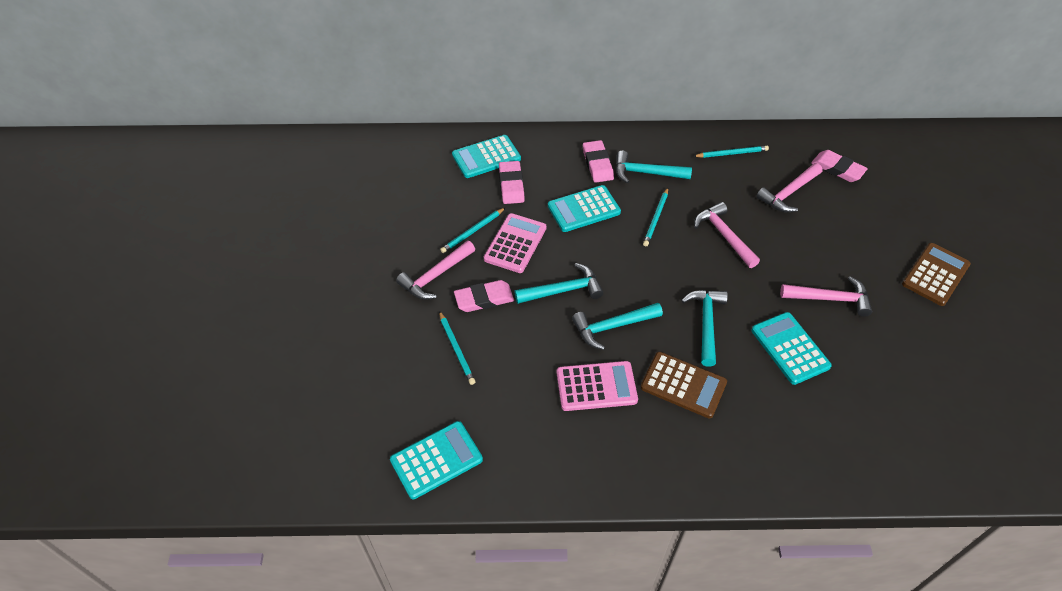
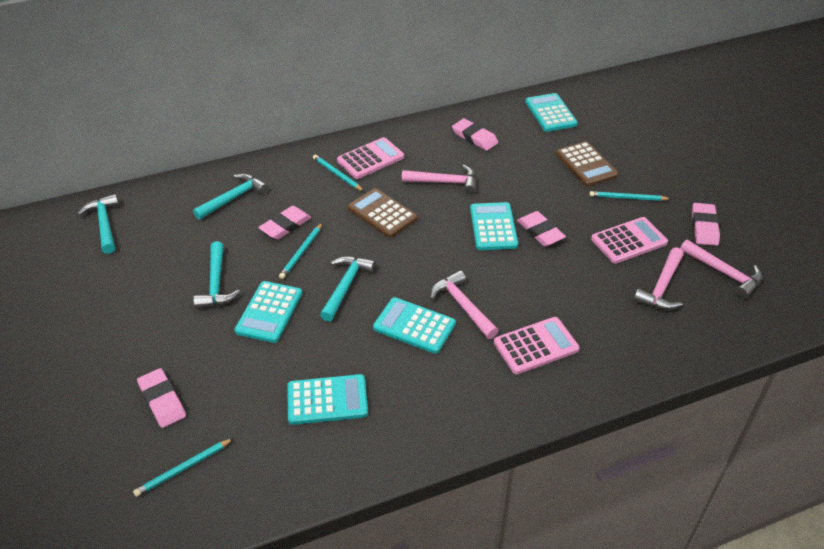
pink calculator: 2 -> 3
pink eraser: 4 -> 5
turquoise calculator: 4 -> 5

